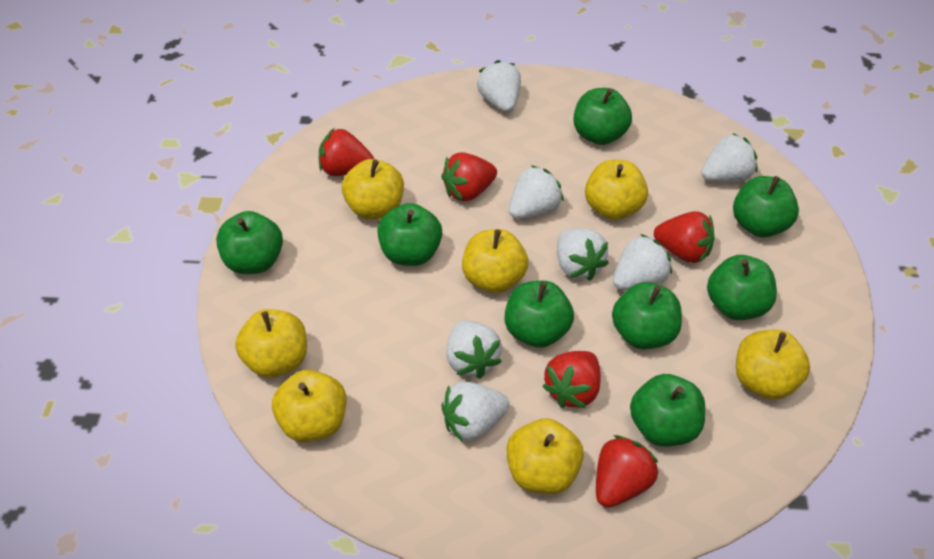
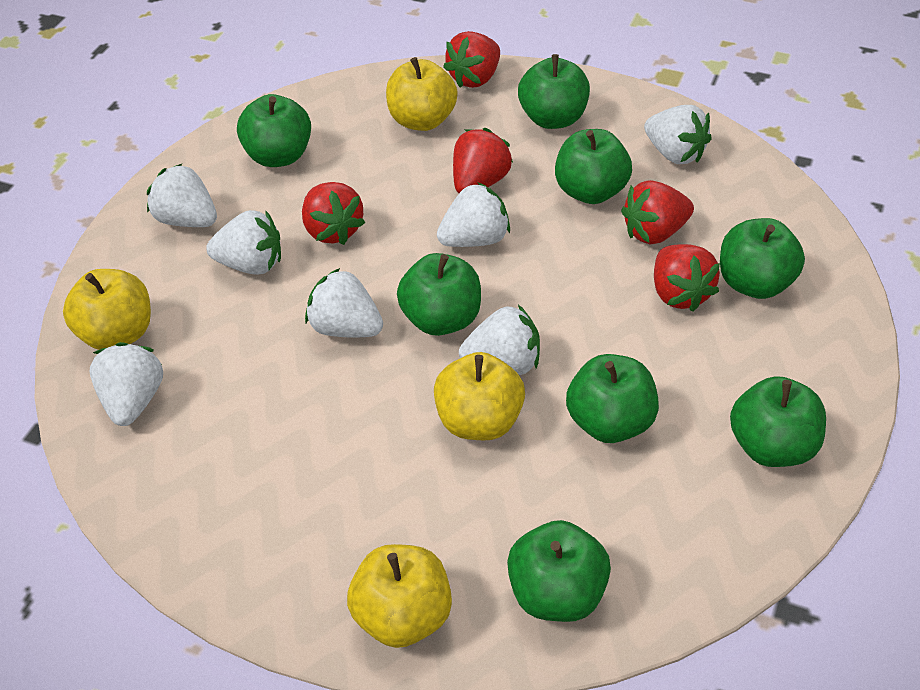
yellow apple: 7 -> 4

